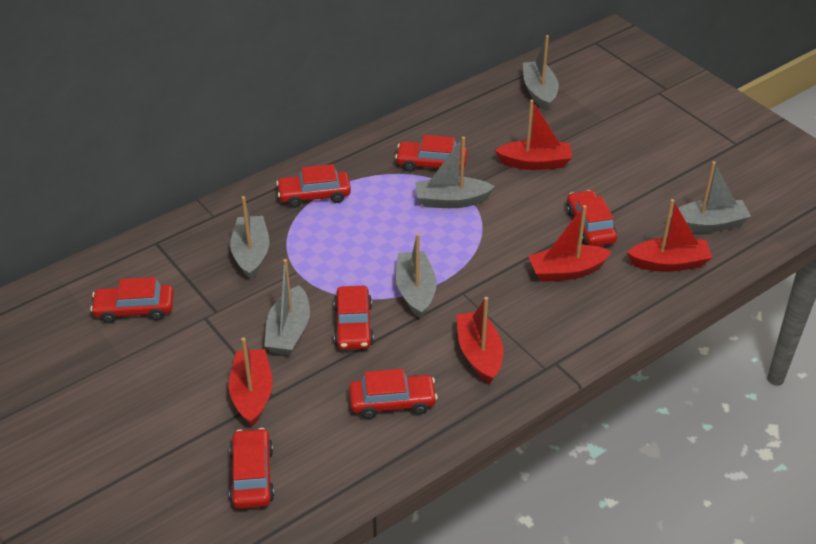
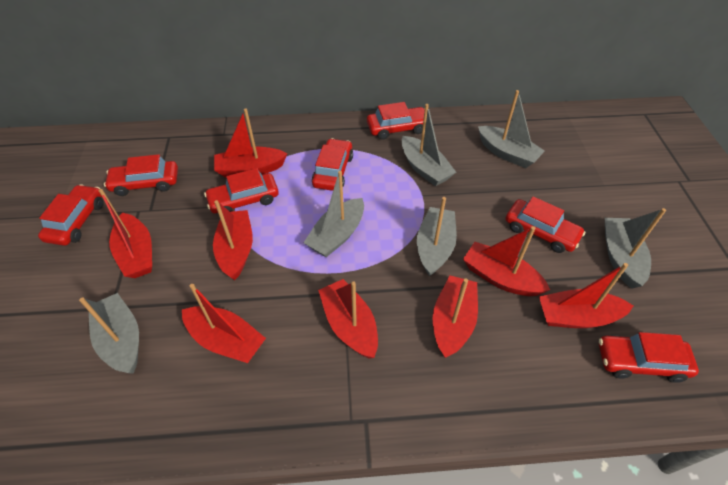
red boat: 5 -> 8

